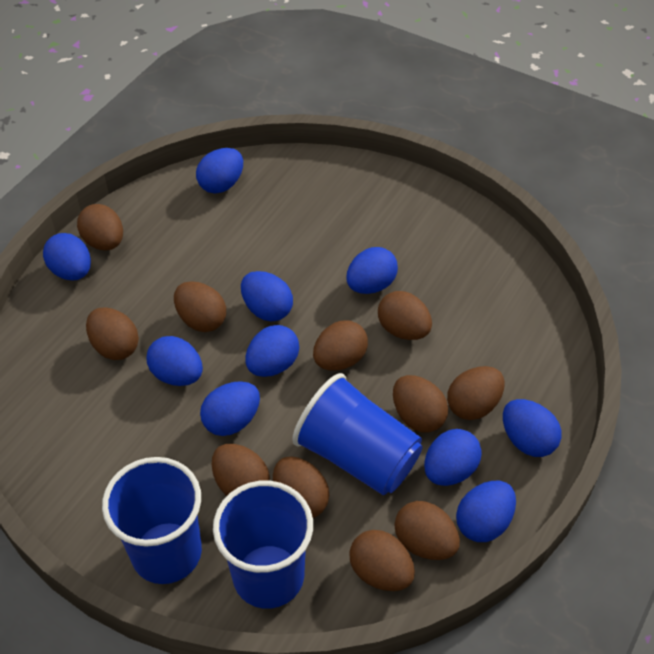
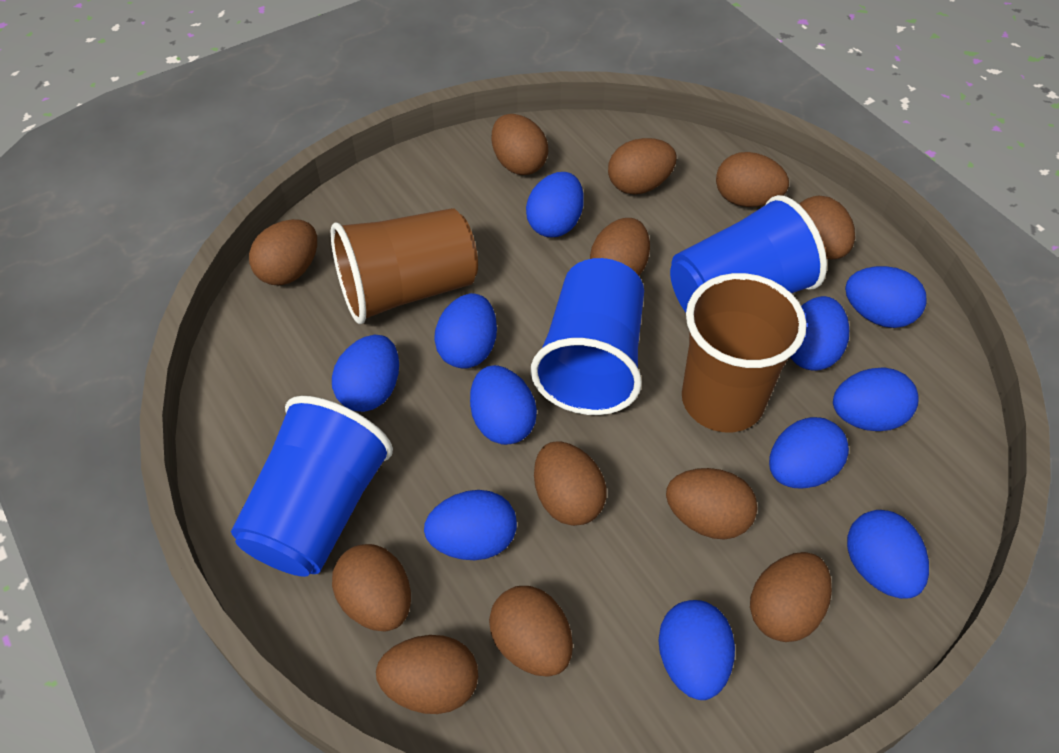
blue egg: 10 -> 11
brown cup: 0 -> 2
brown egg: 11 -> 12

